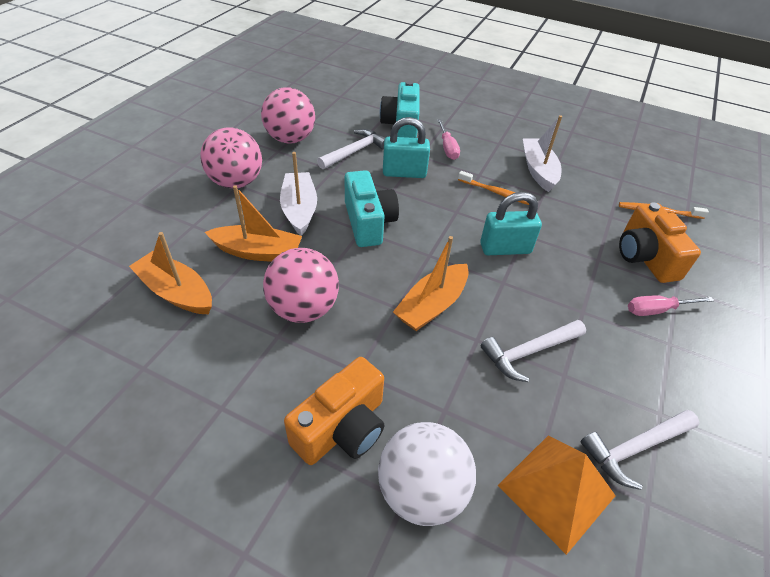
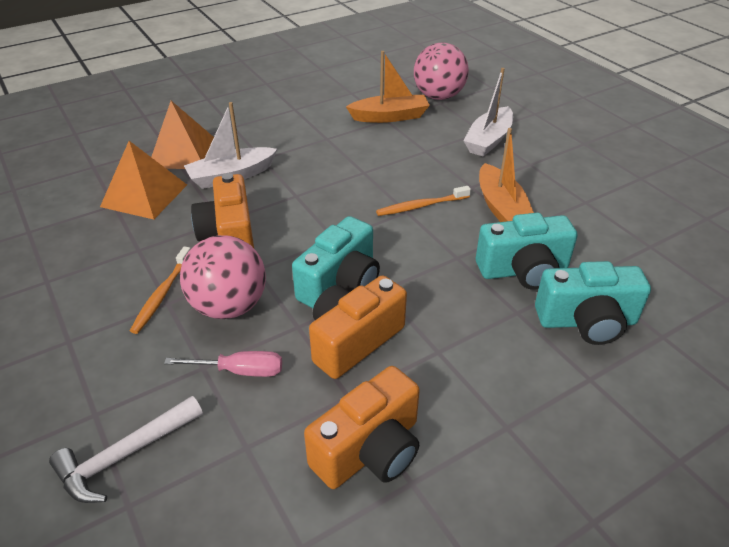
orange boat: 3 -> 2
orange camera: 2 -> 3
orange pyramid: 1 -> 2
pink ball: 3 -> 2
pink screwdriver: 2 -> 1
turquoise camera: 2 -> 3
turquoise padlock: 2 -> 0
white ball: 1 -> 0
white hammer: 3 -> 1

